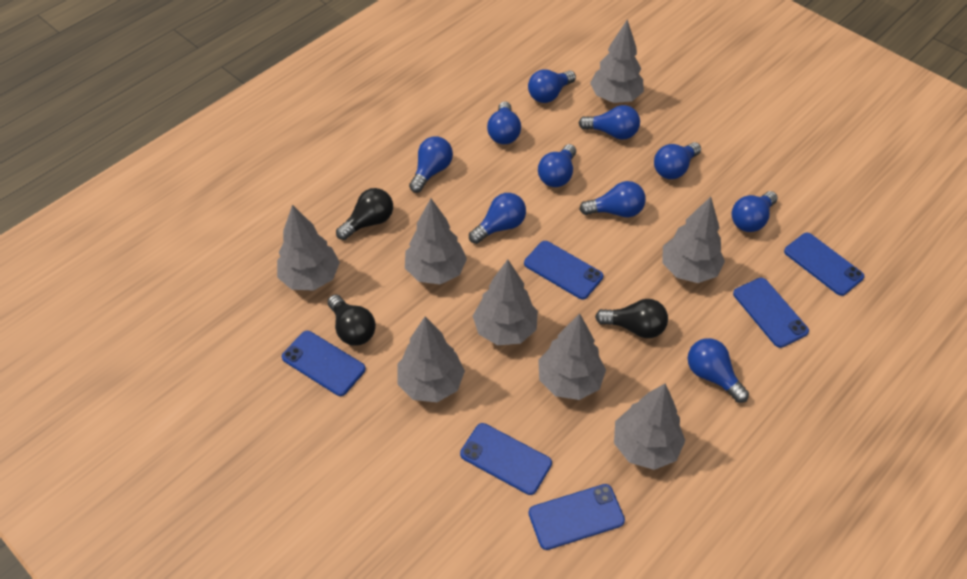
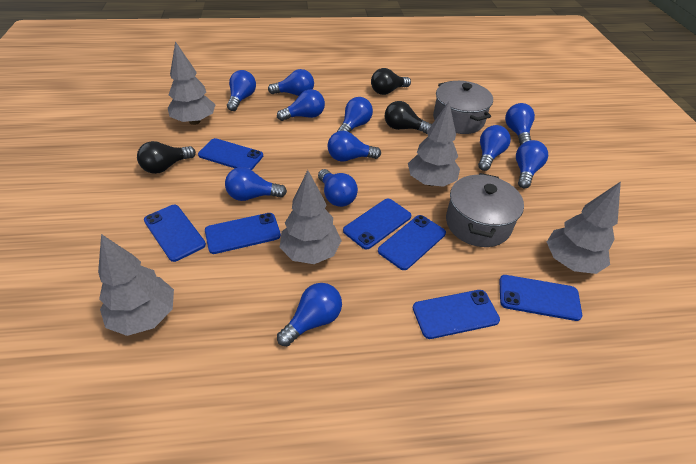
blue light bulb: 10 -> 11
blue phone: 6 -> 7
grey pot: 0 -> 2
grey tree: 8 -> 5

